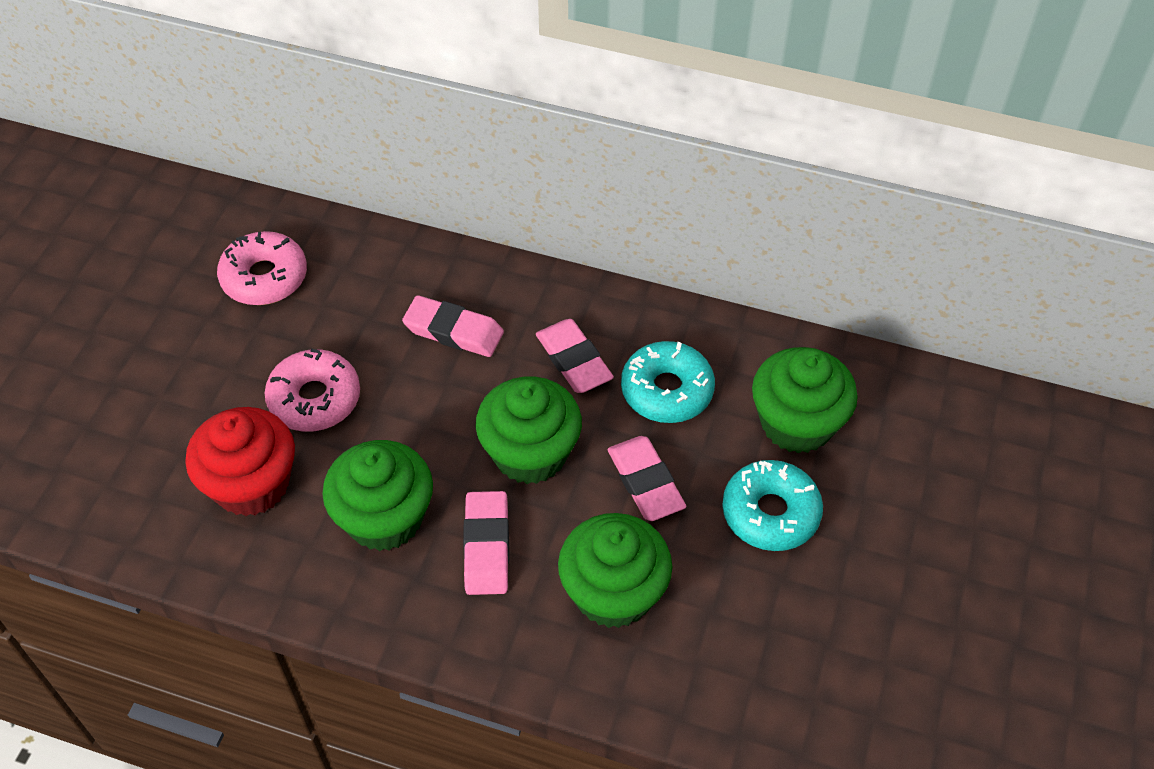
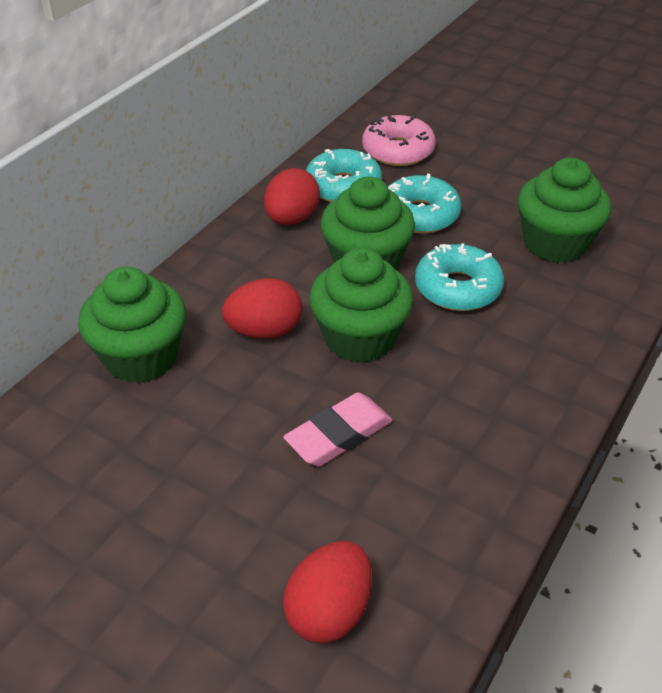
pink donut: 2 -> 1
pink eraser: 4 -> 1
red cupcake: 1 -> 0
red egg: 0 -> 3
turquoise donut: 2 -> 3

